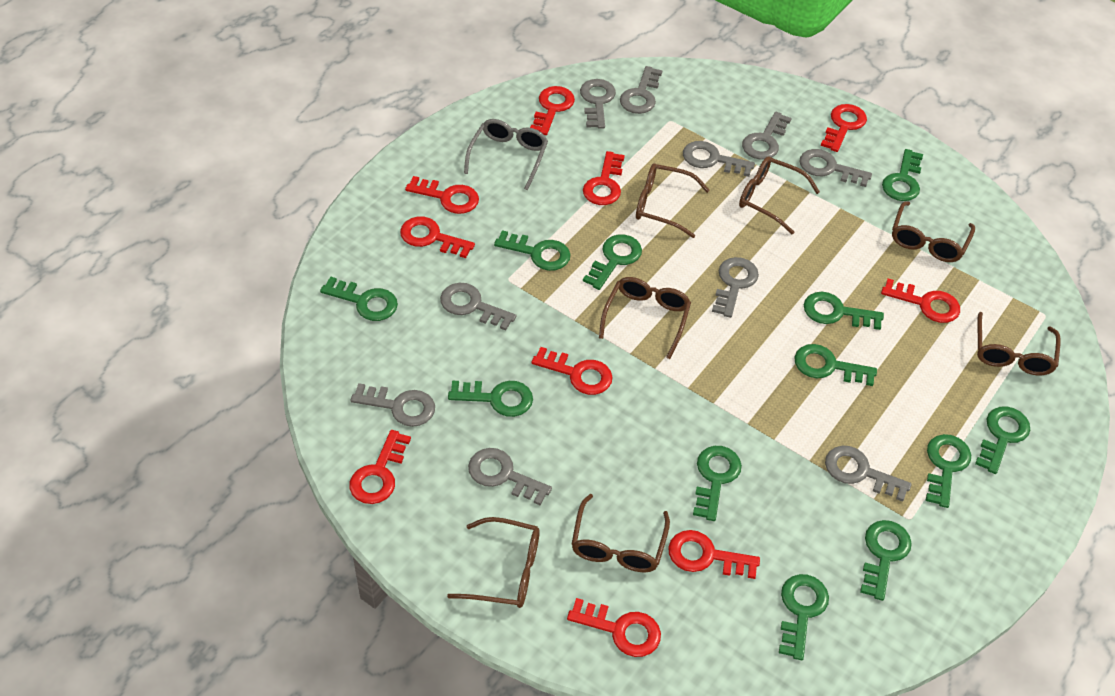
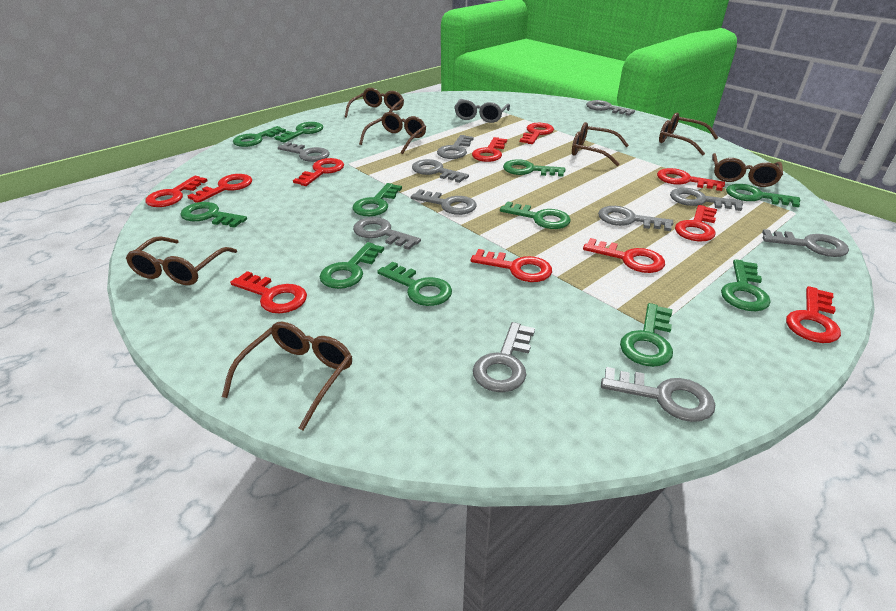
green key: 12 -> 11
grey key: 10 -> 11
red key: 10 -> 11

